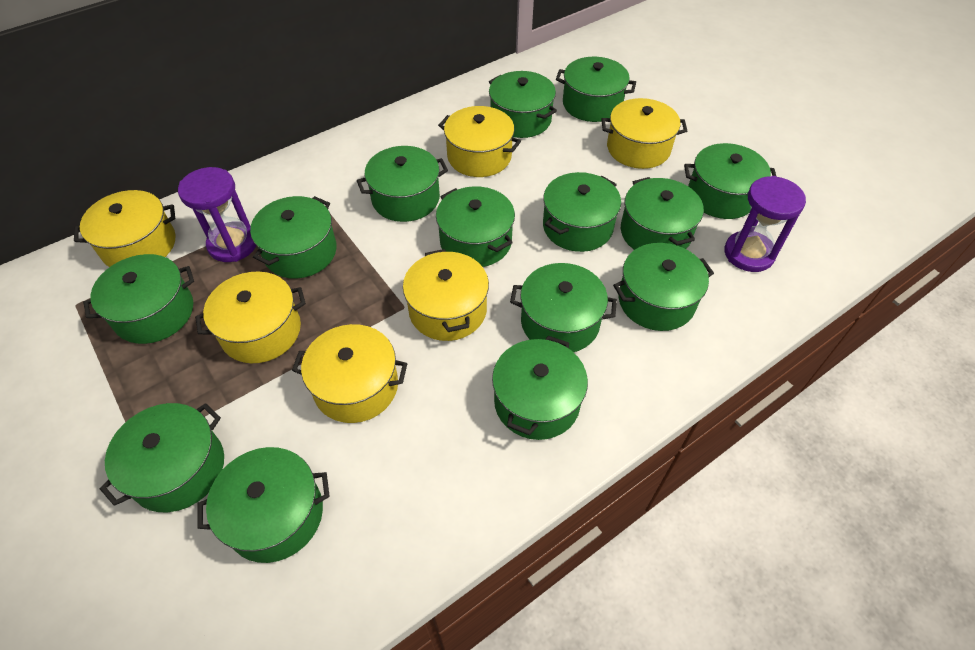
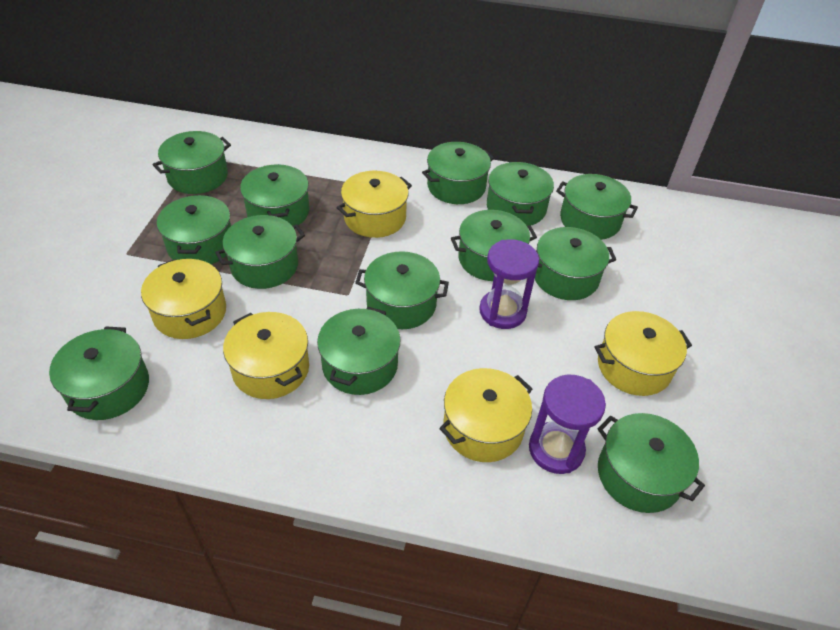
green pot: 14 -> 13
yellow pot: 6 -> 5

